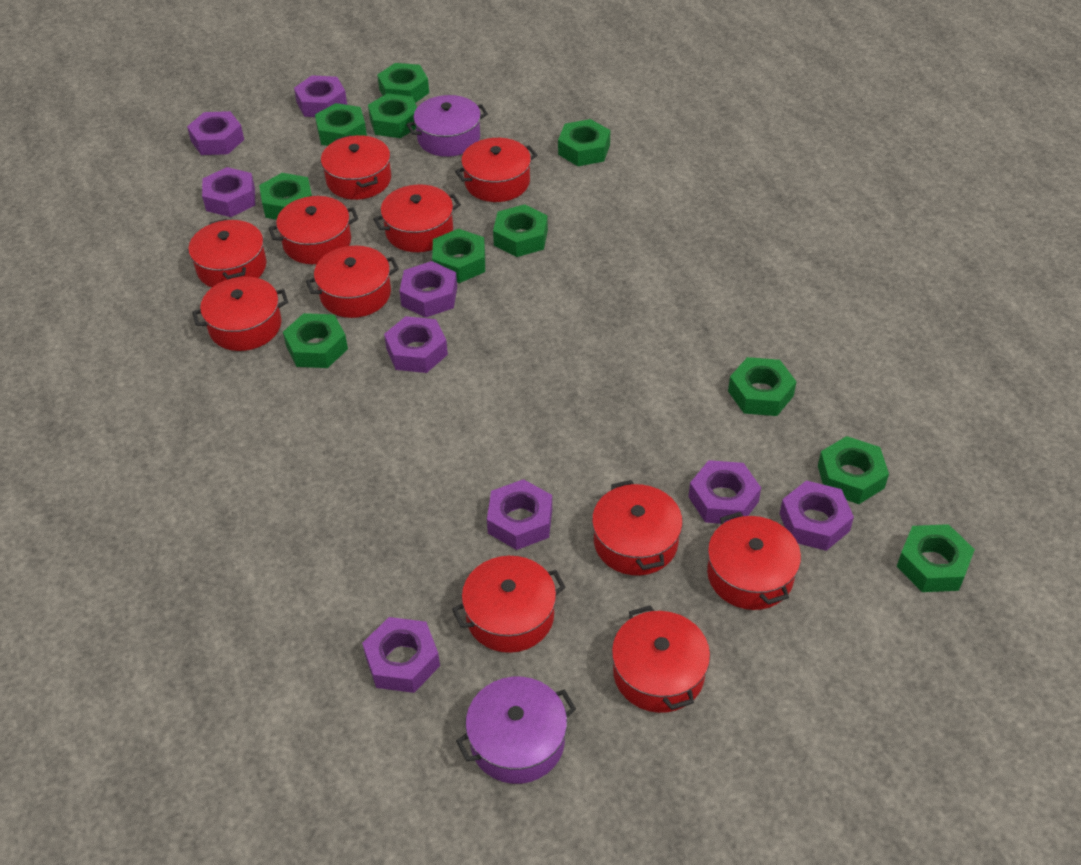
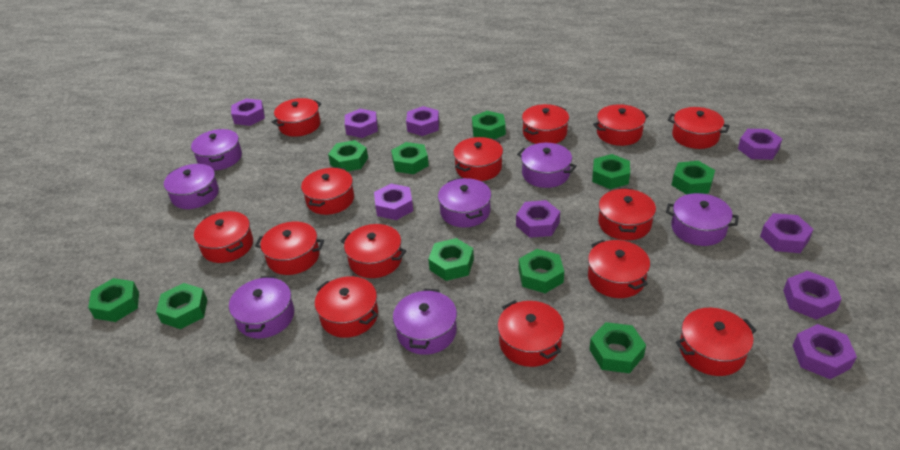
green nut: 11 -> 10
purple pot: 2 -> 7
red pot: 11 -> 14

